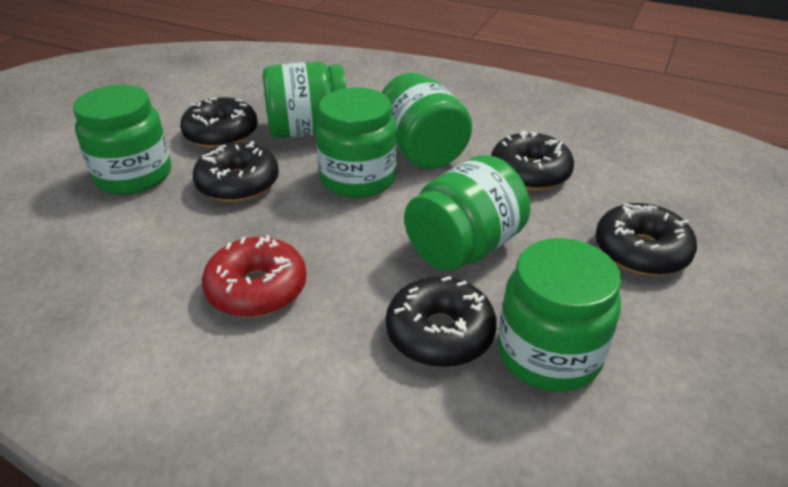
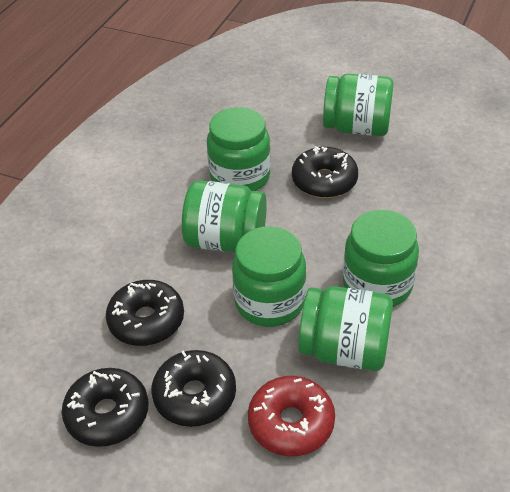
black donut: 5 -> 4

